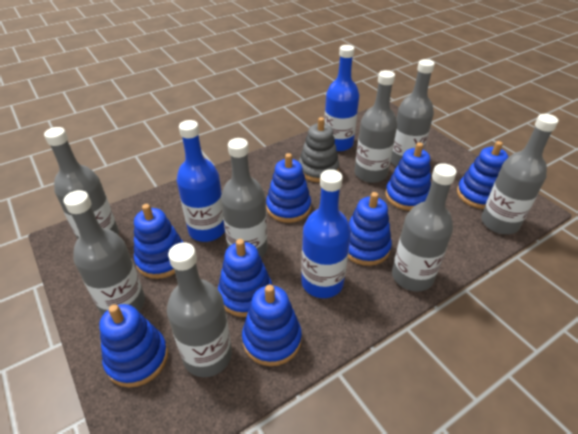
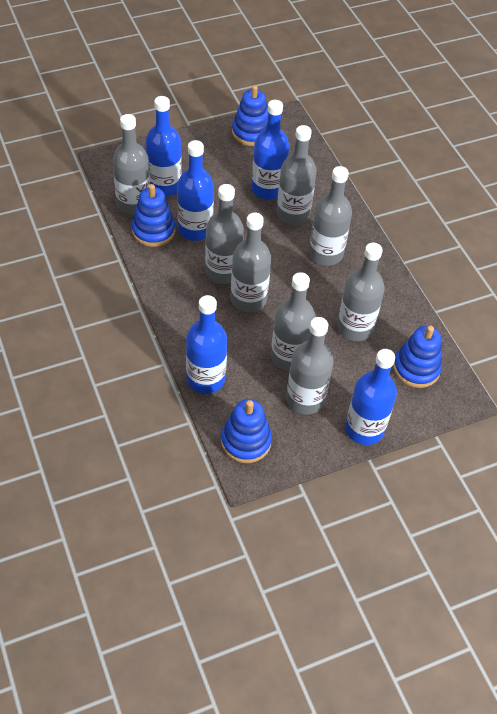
blue bottle: 3 -> 5
blue stacking toy: 8 -> 4
grey stacking toy: 1 -> 0

